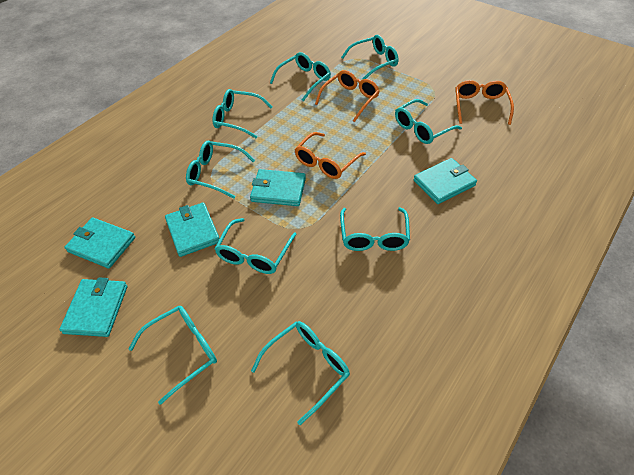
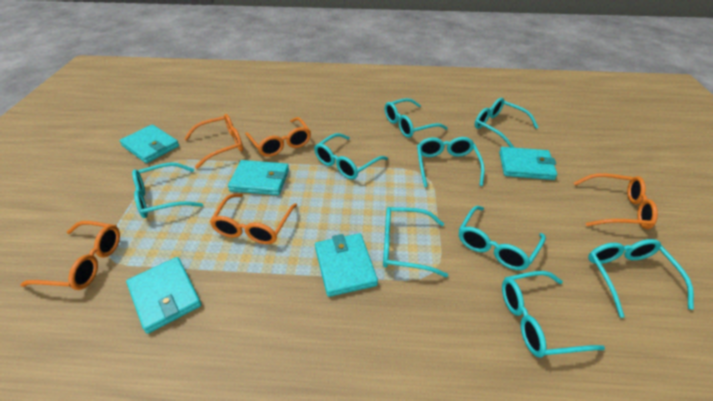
orange glasses: 3 -> 5

